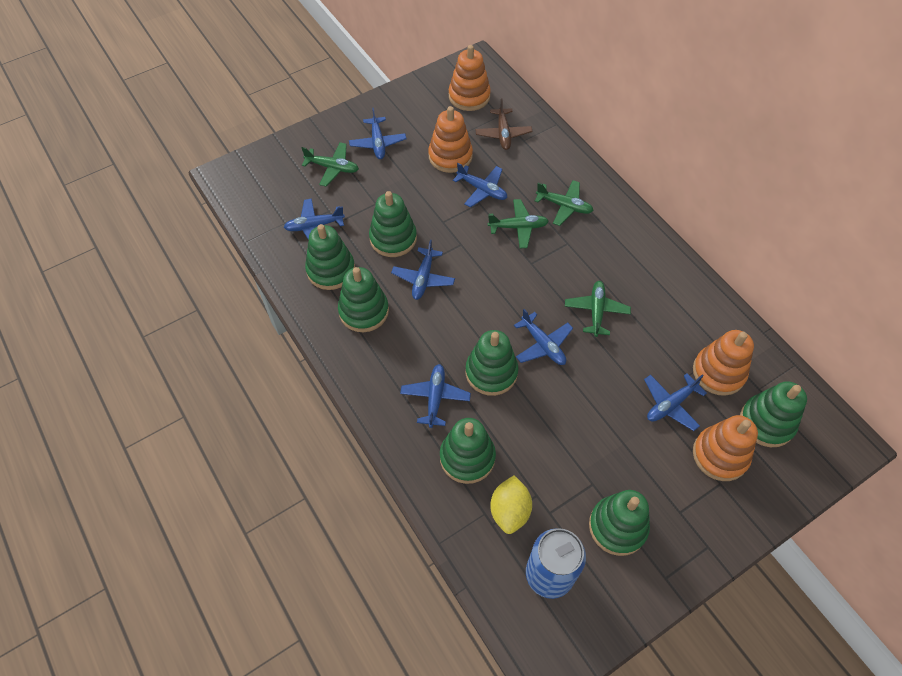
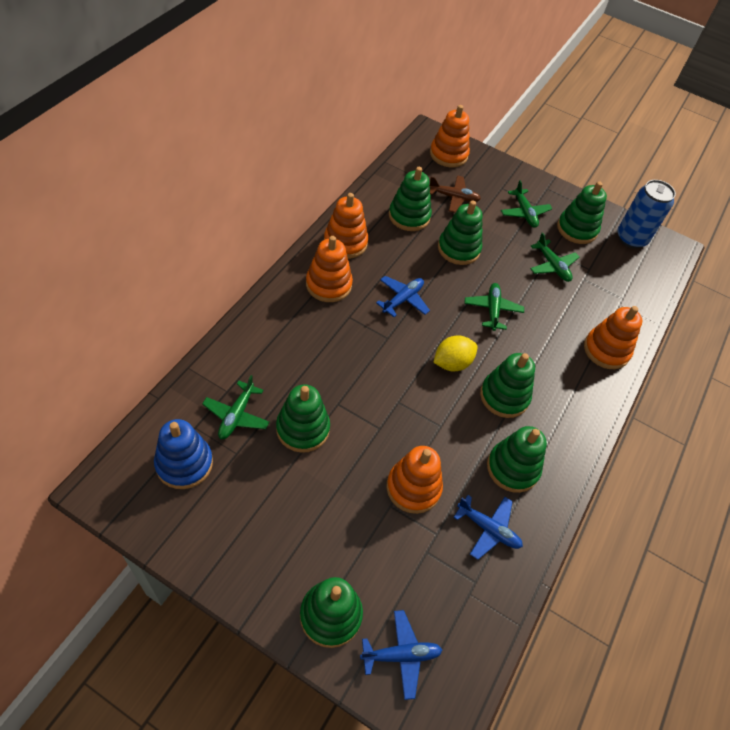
blue plane: 7 -> 3
blue stacking toy: 0 -> 1
orange stacking toy: 4 -> 5

